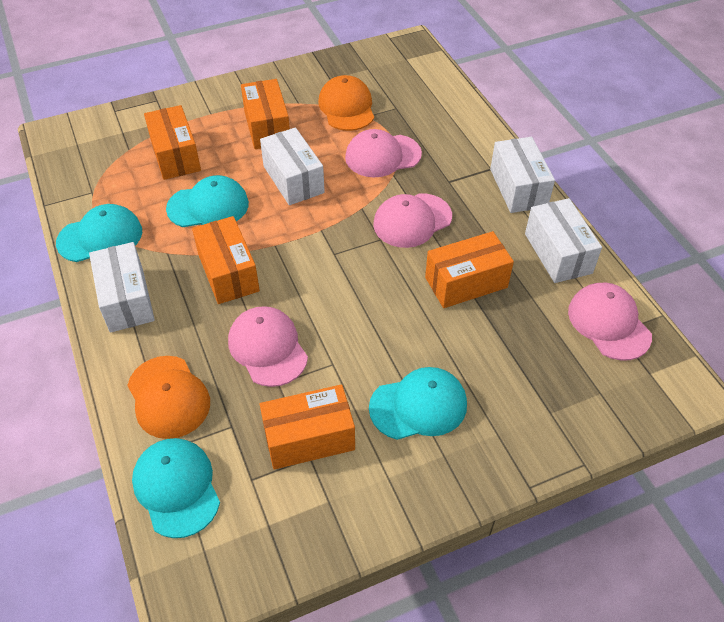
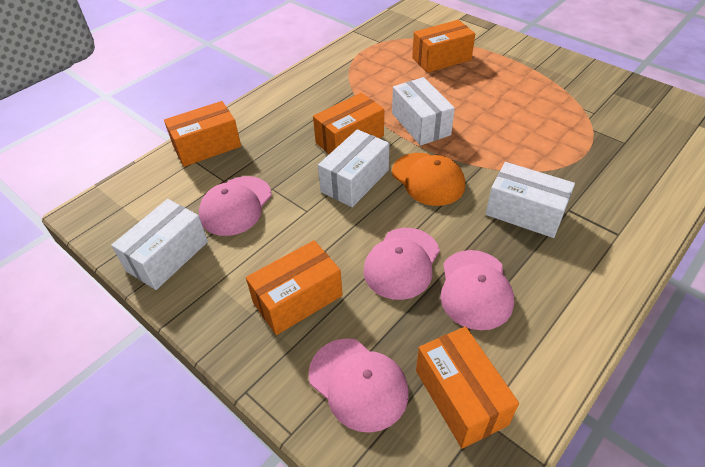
orange cap: 2 -> 1
turquoise cap: 4 -> 0

